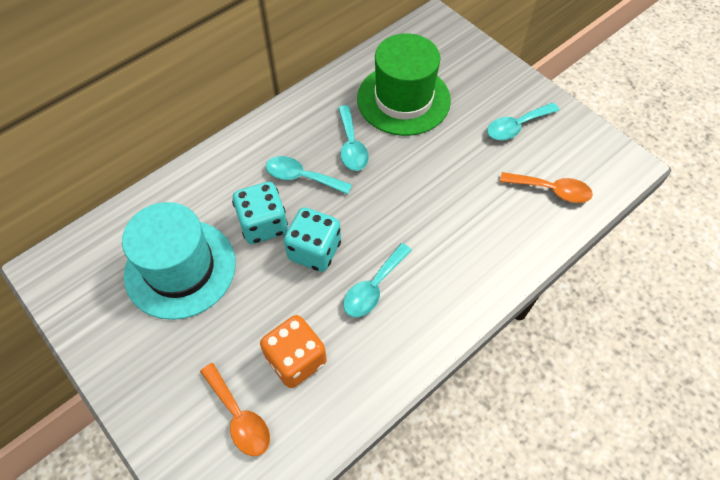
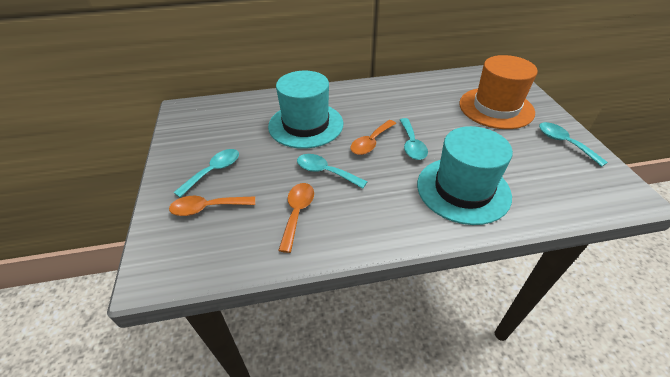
green hat: 1 -> 0
orange dice: 1 -> 0
orange hat: 0 -> 1
orange spoon: 2 -> 3
turquoise dice: 2 -> 0
turquoise hat: 1 -> 2

